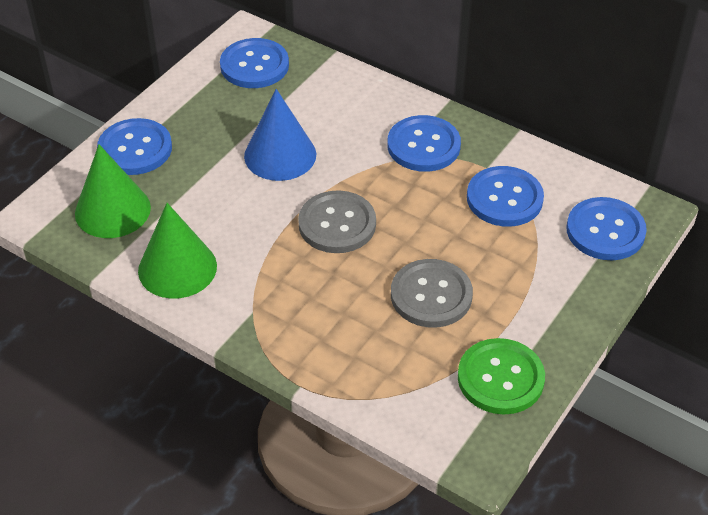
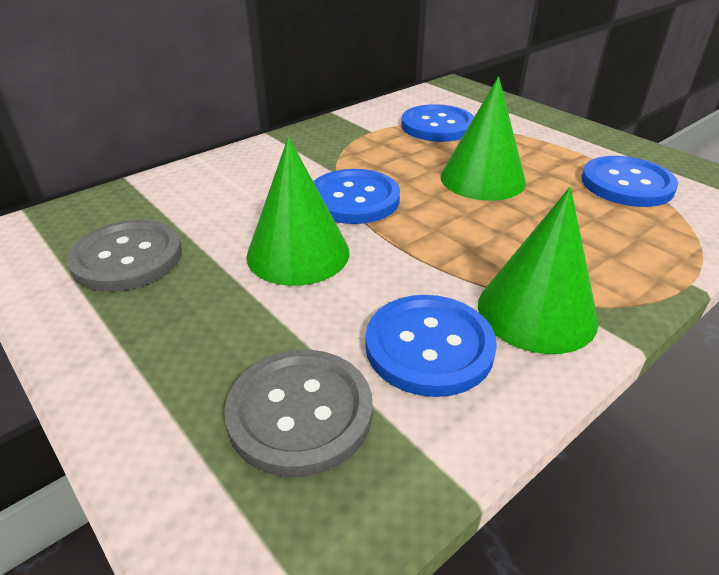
blue button: 5 -> 4
blue cone: 1 -> 0
green button: 1 -> 0
green cone: 2 -> 3

